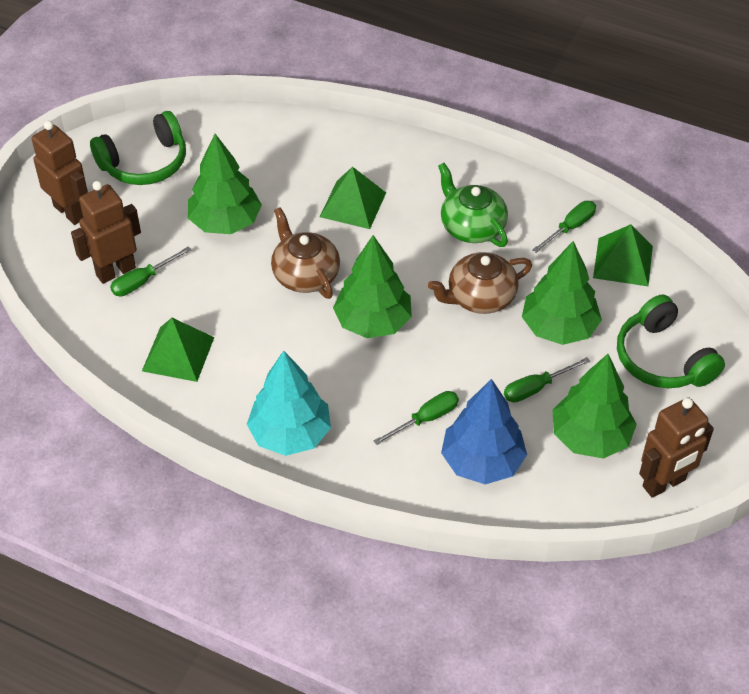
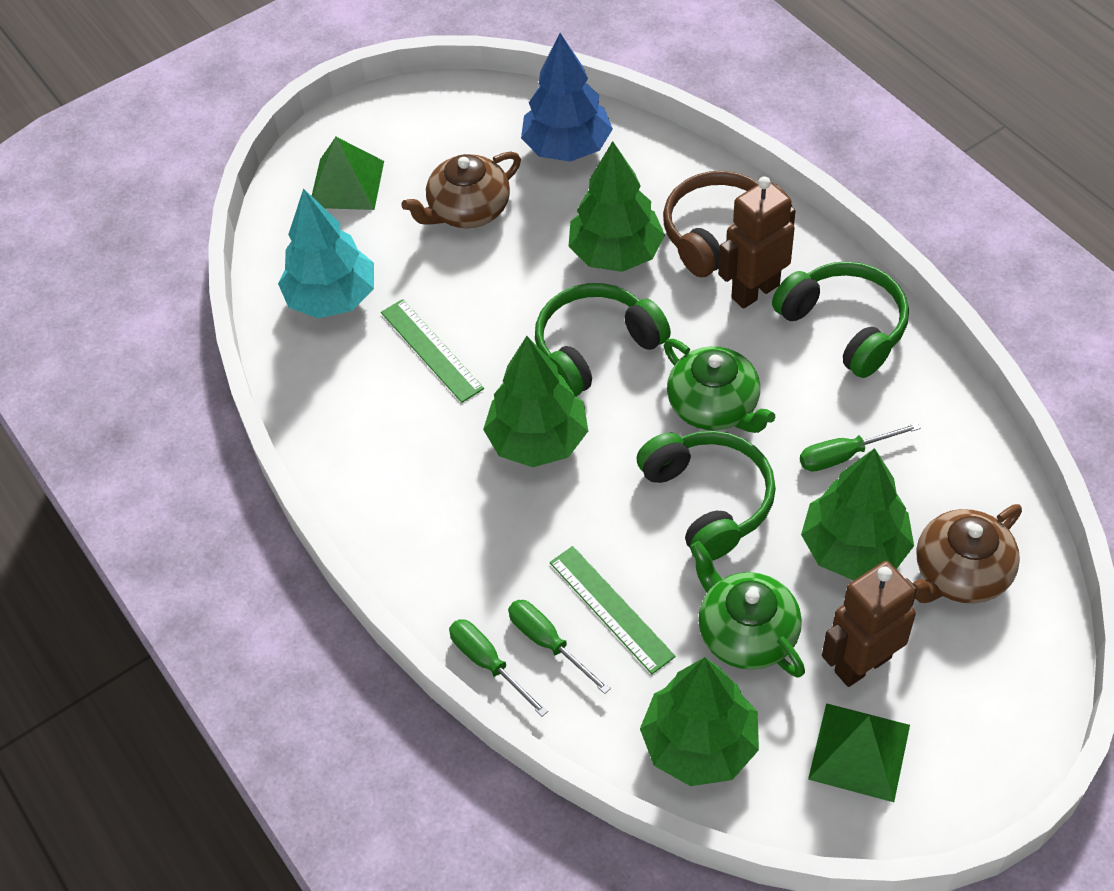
brown headphones: 0 -> 1
brown robot: 3 -> 2
green headphones: 2 -> 3
green pyramid: 3 -> 2
green ruler: 0 -> 2
green screwdriver: 4 -> 3
green teapot: 1 -> 2

